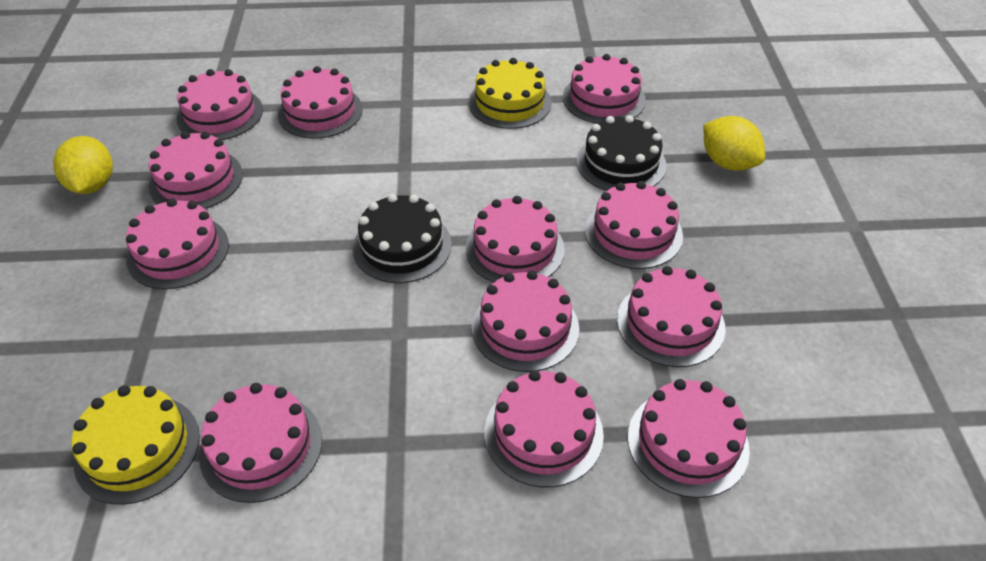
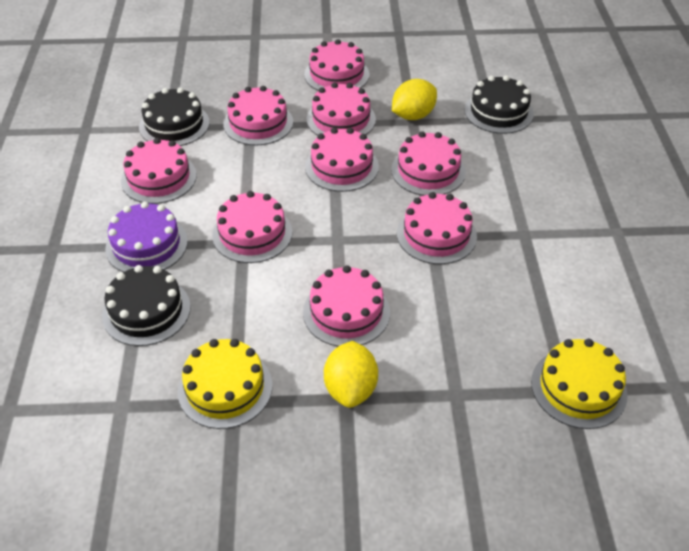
black cake: 2 -> 3
pink cake: 12 -> 9
purple cake: 0 -> 1

